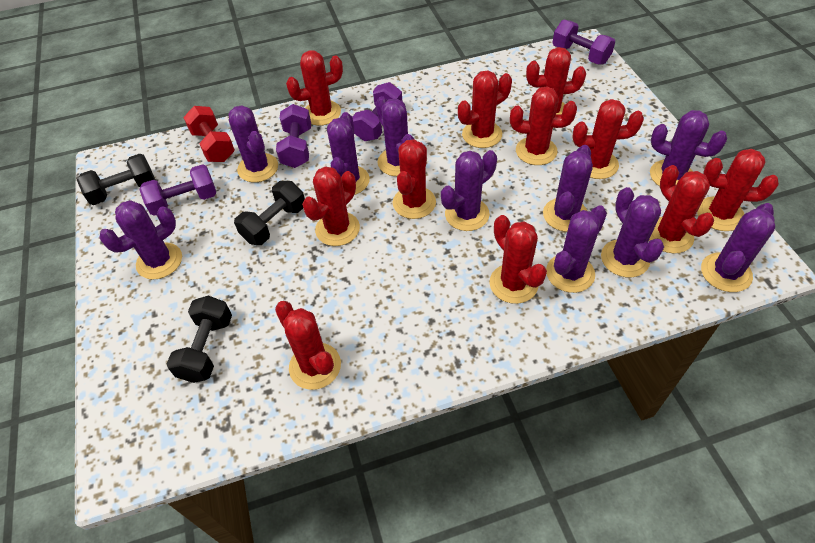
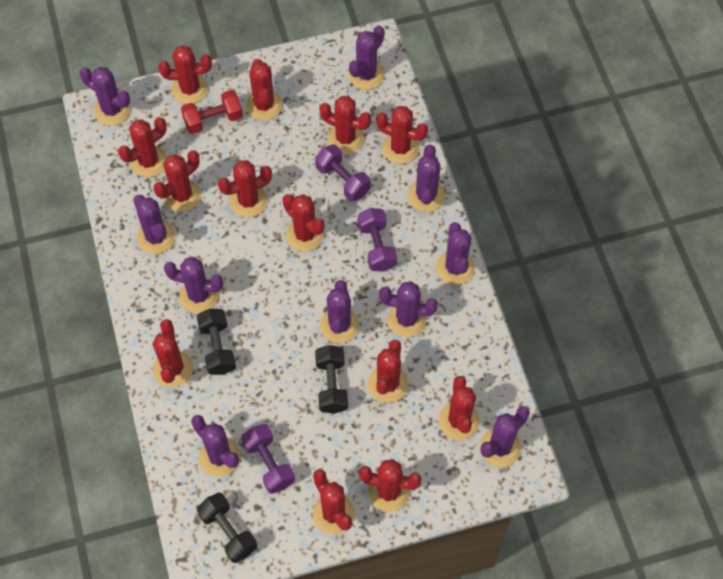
purple dumbbell: 4 -> 3
red cactus: 11 -> 13

